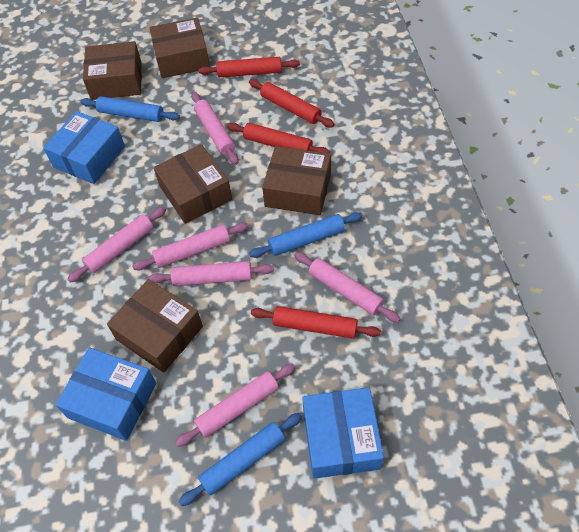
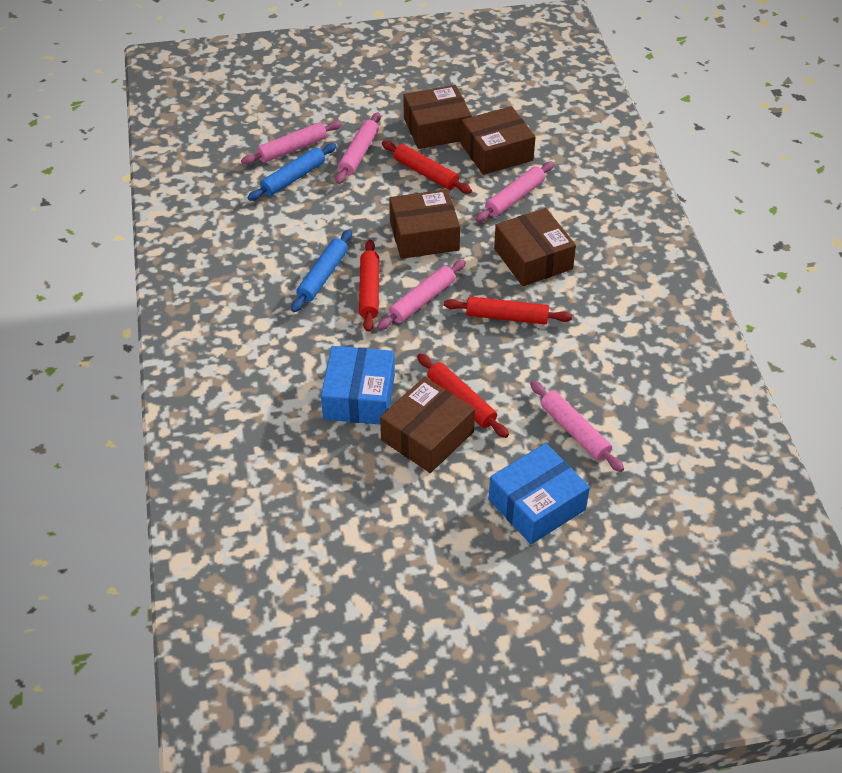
blue box: 3 -> 2
blue rolling pin: 3 -> 2
pink rolling pin: 6 -> 5

